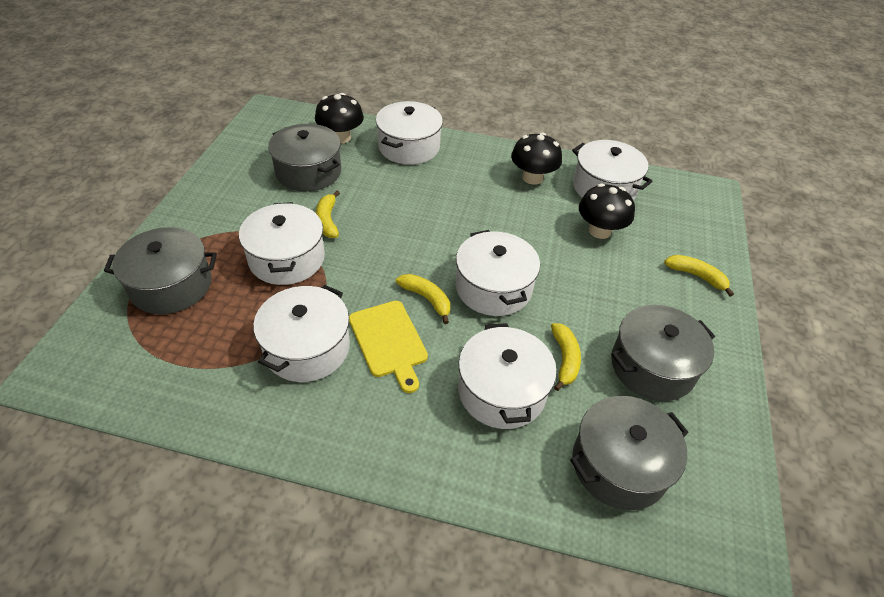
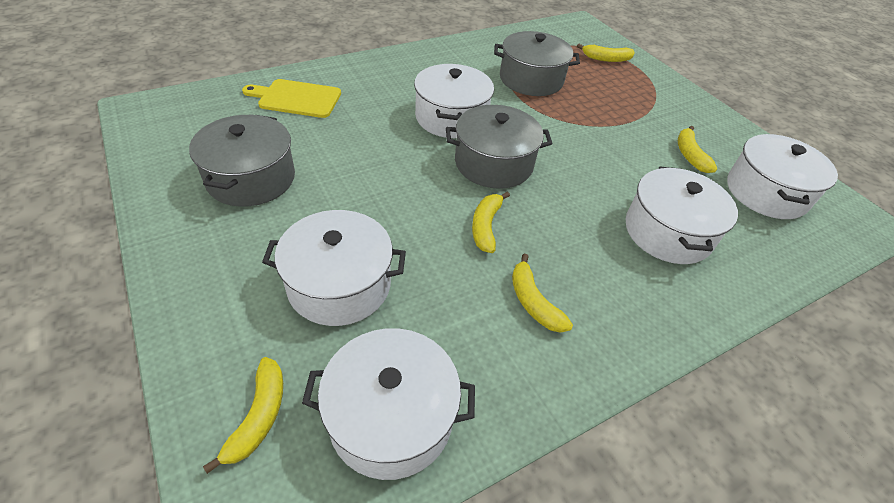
black mushroom: 3 -> 0
grey pot: 4 -> 3
white pot: 6 -> 5
yellow banana: 4 -> 5

